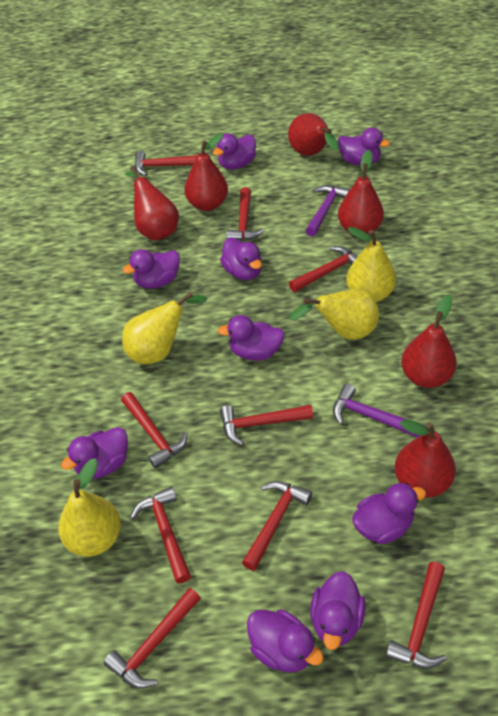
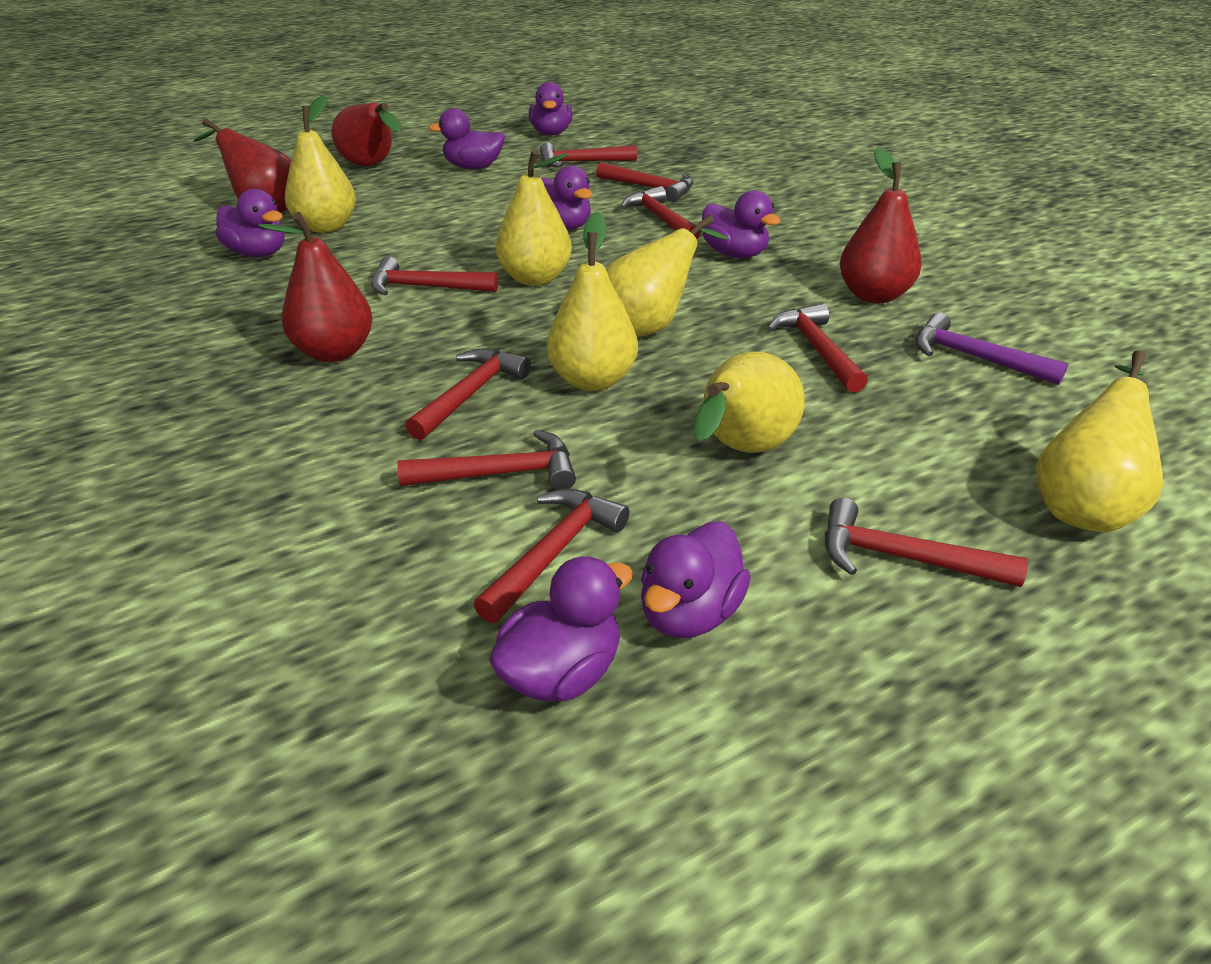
purple duck: 9 -> 7
purple hammer: 2 -> 1
red pear: 6 -> 4
yellow pear: 4 -> 6

